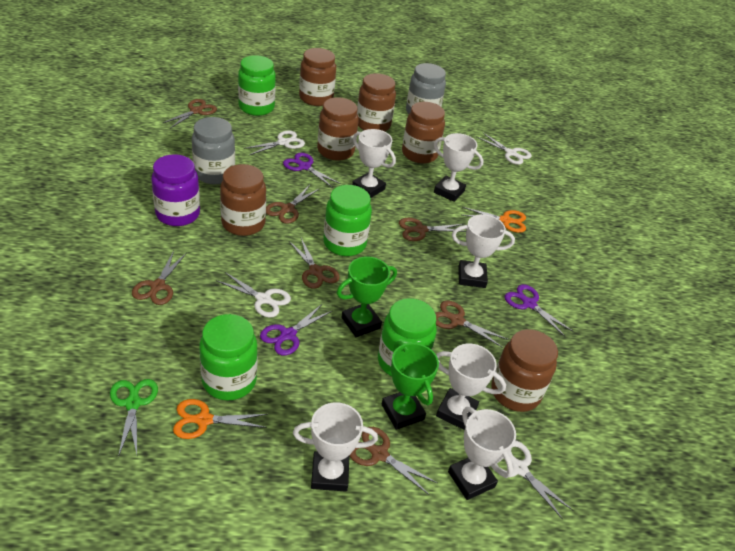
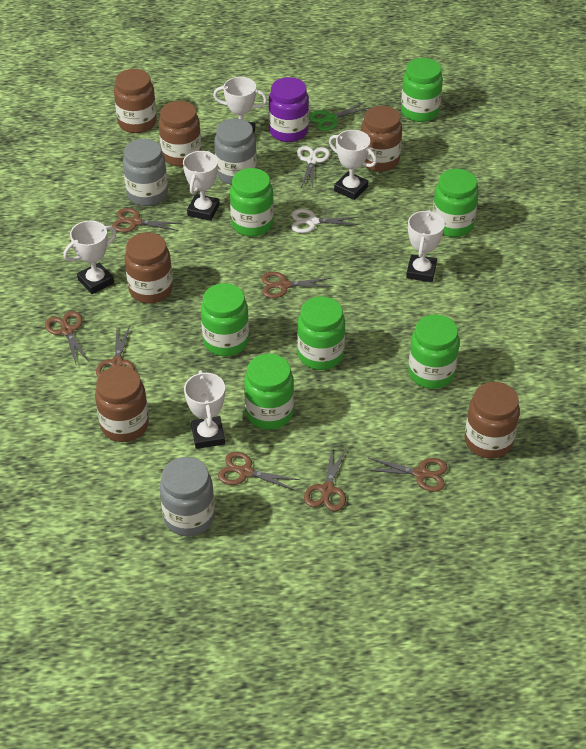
green jar: 4 -> 7
green trophy: 2 -> 0
grey jar: 2 -> 3
orange scissors: 2 -> 0
purple scissors: 3 -> 0
white scissors: 4 -> 2

